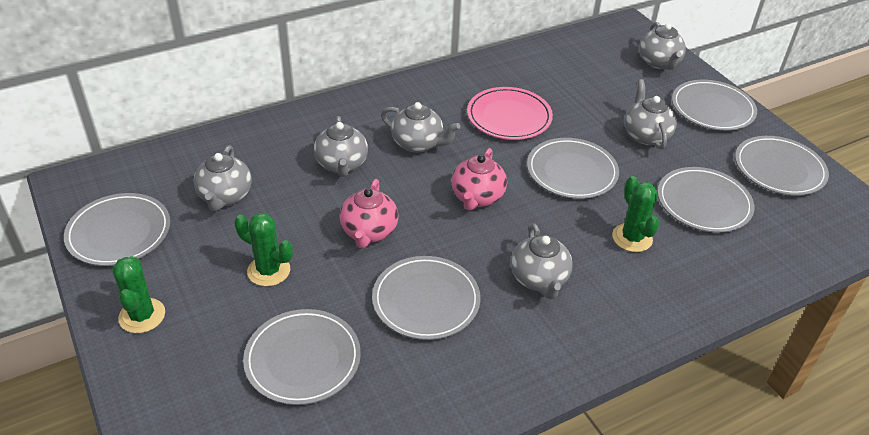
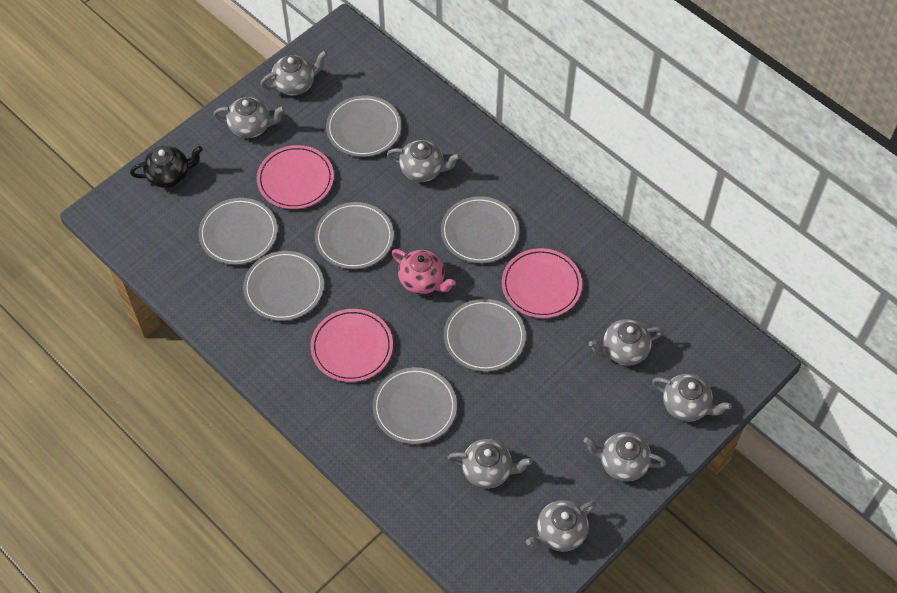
black teapot: 0 -> 1
green cactus: 3 -> 0
grey teapot: 6 -> 8
pink plate: 1 -> 3
pink teapot: 2 -> 1

